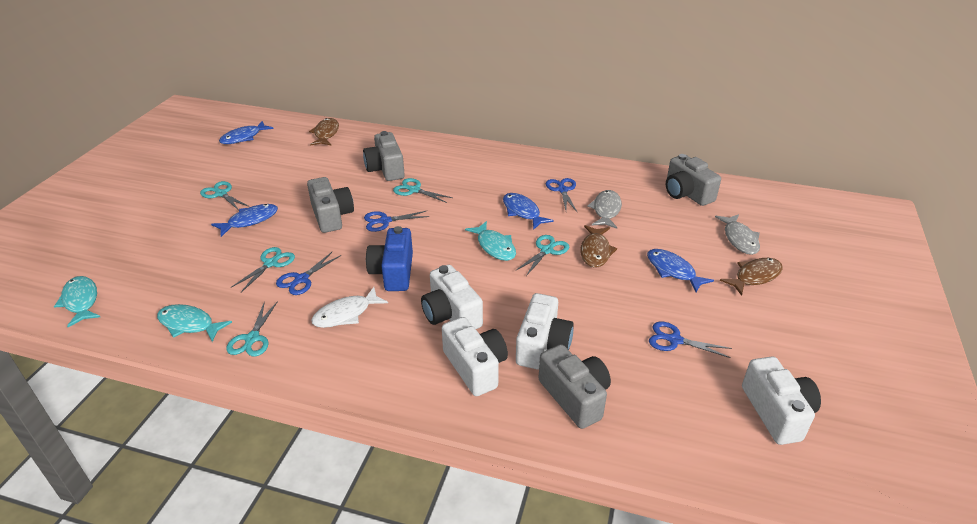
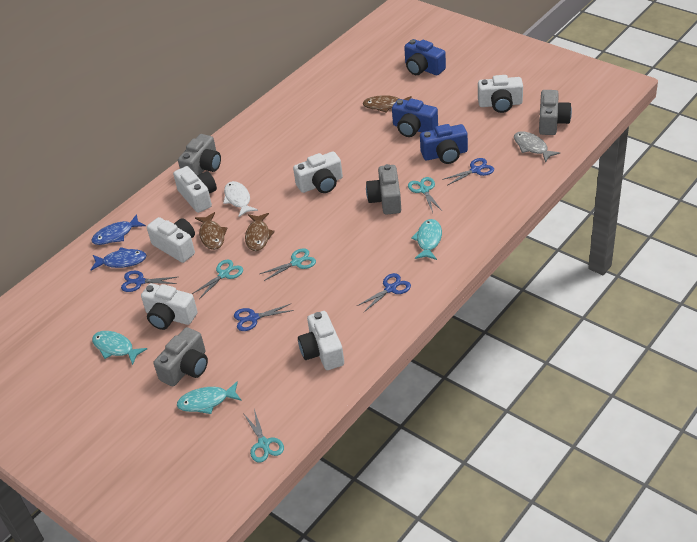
blue camera: 1 -> 3
blue fish: 4 -> 2
grey fish: 2 -> 1
turquoise scissors: 5 -> 4
white camera: 4 -> 6

